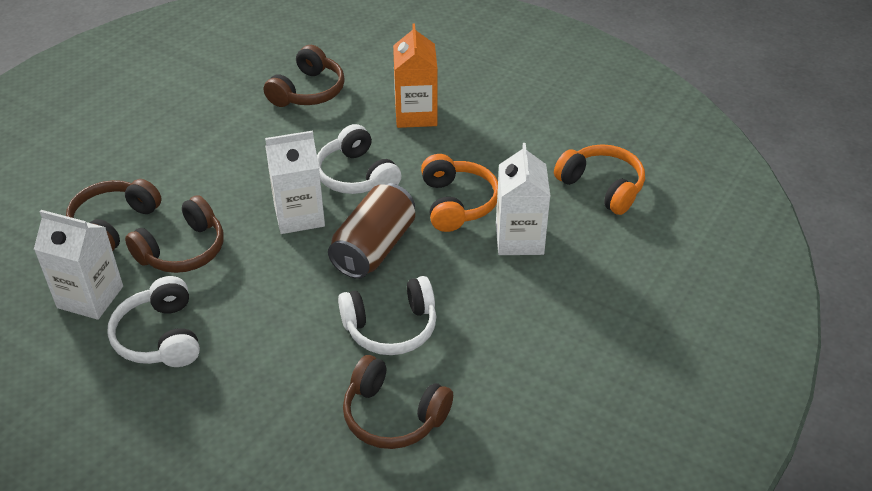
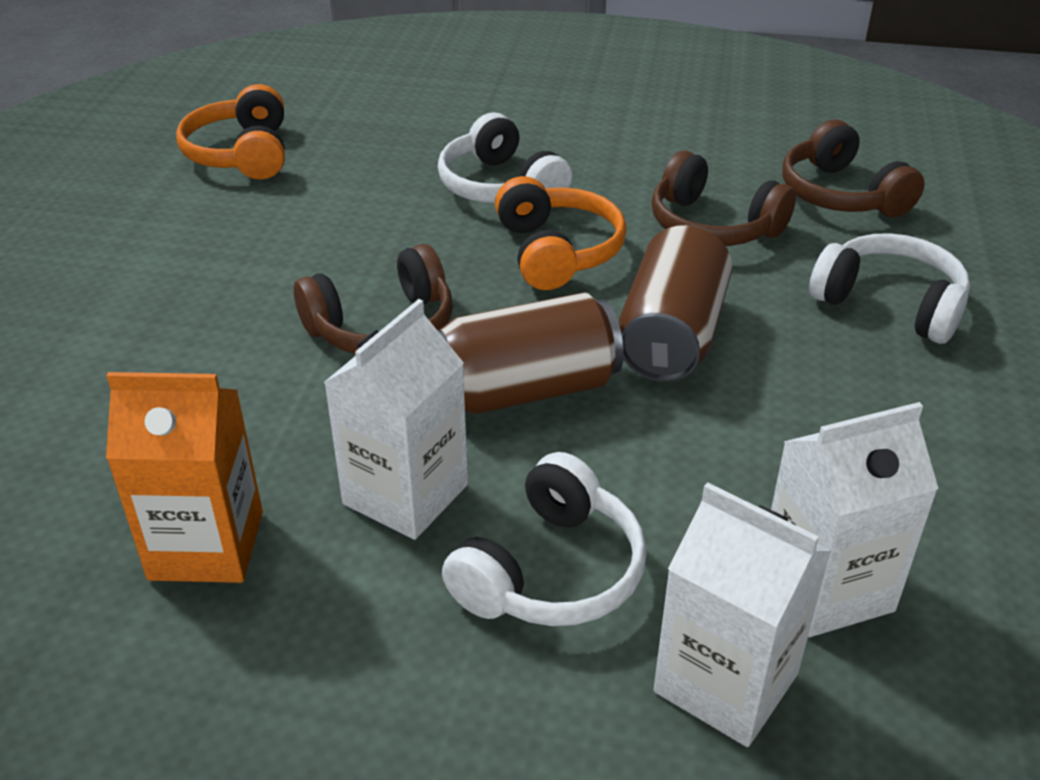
brown can: 1 -> 2
brown headphones: 4 -> 3

